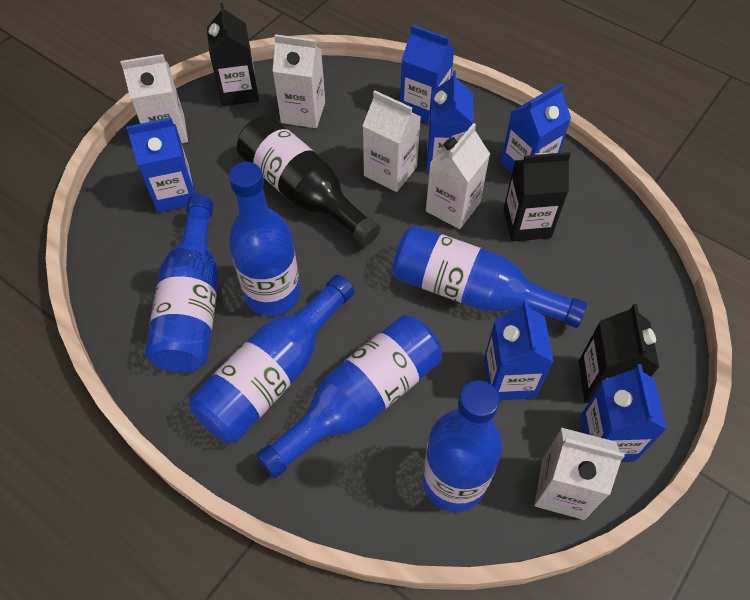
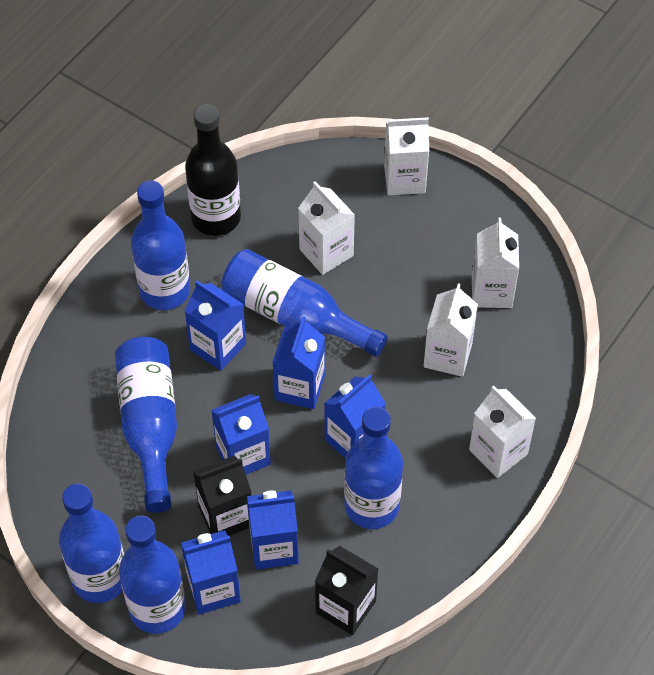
black carton: 3 -> 2

